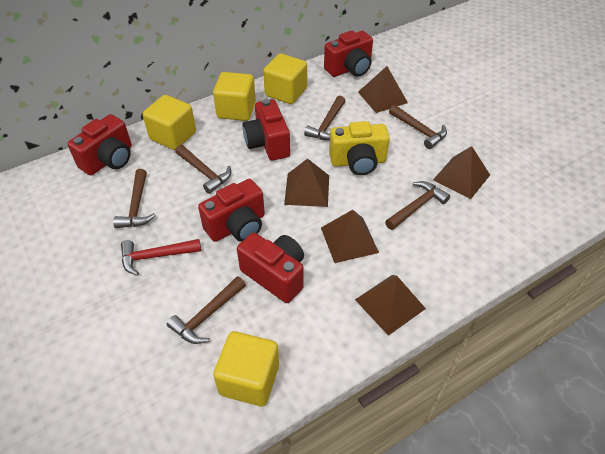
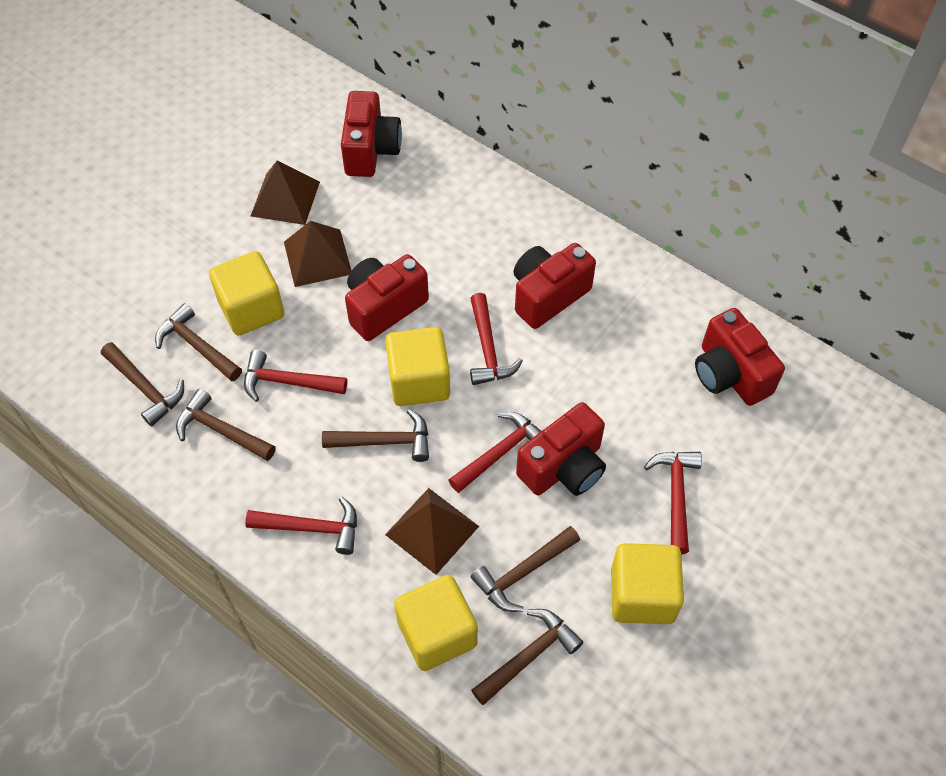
brown pyramid: 5 -> 3
red hammer: 1 -> 5
yellow camera: 1 -> 0

